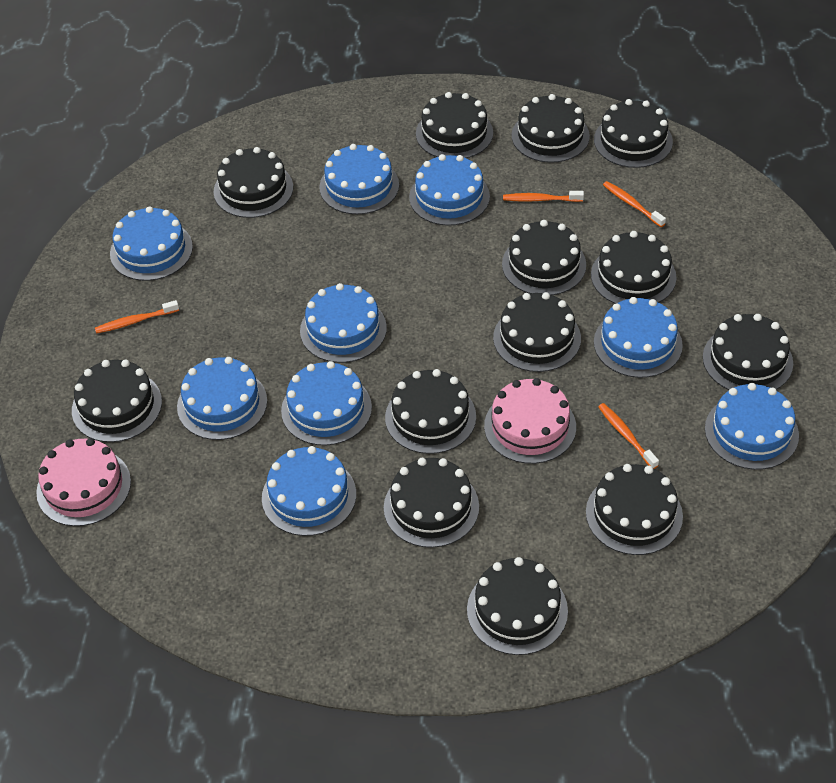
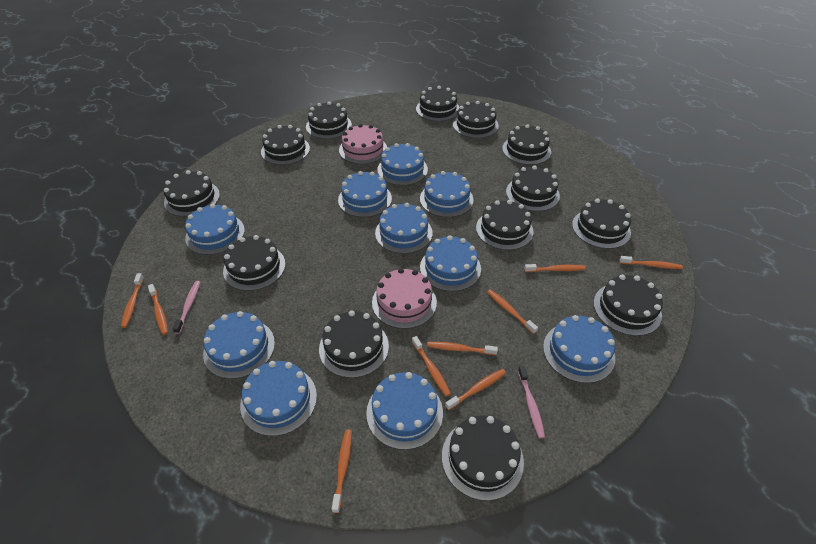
blue cake: 9 -> 10
orange toothbrush: 4 -> 9
pink toothbrush: 0 -> 2

